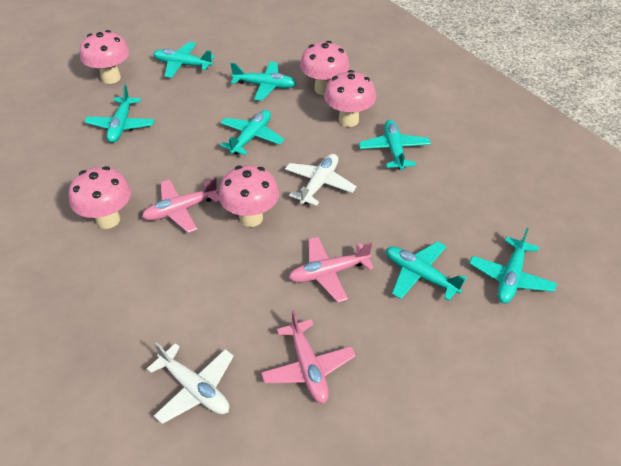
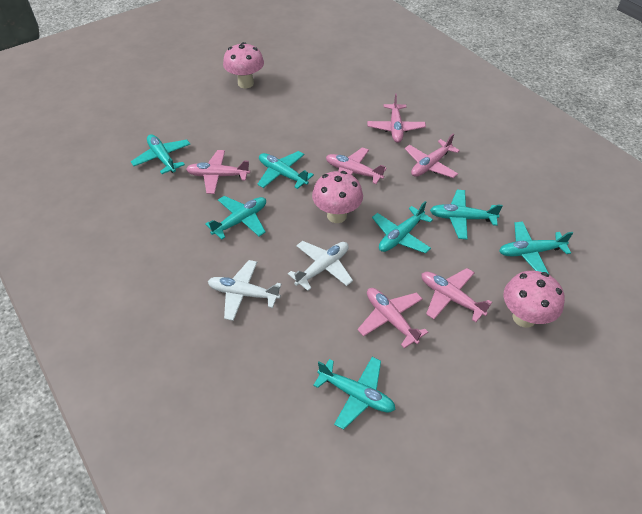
pink mushroom: 5 -> 3
pink plane: 3 -> 6

